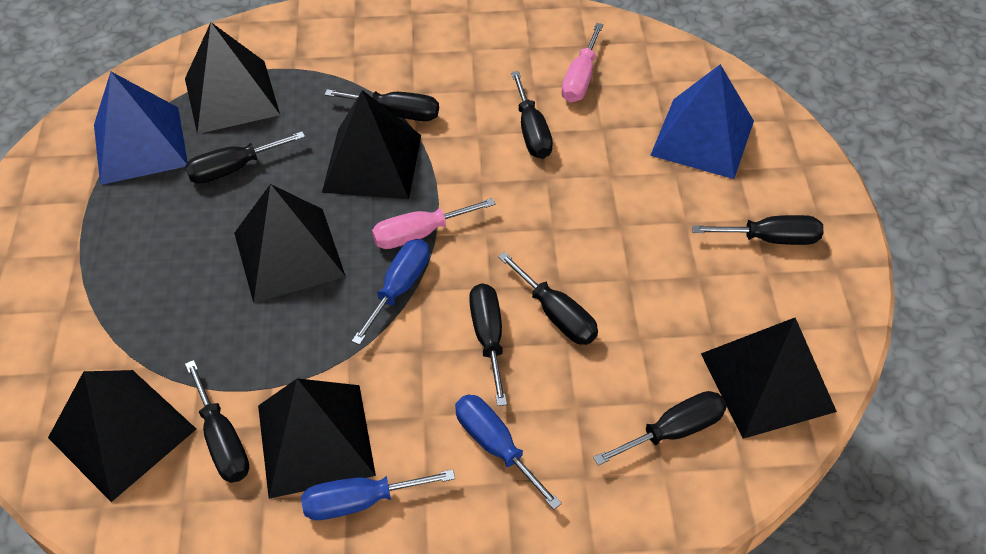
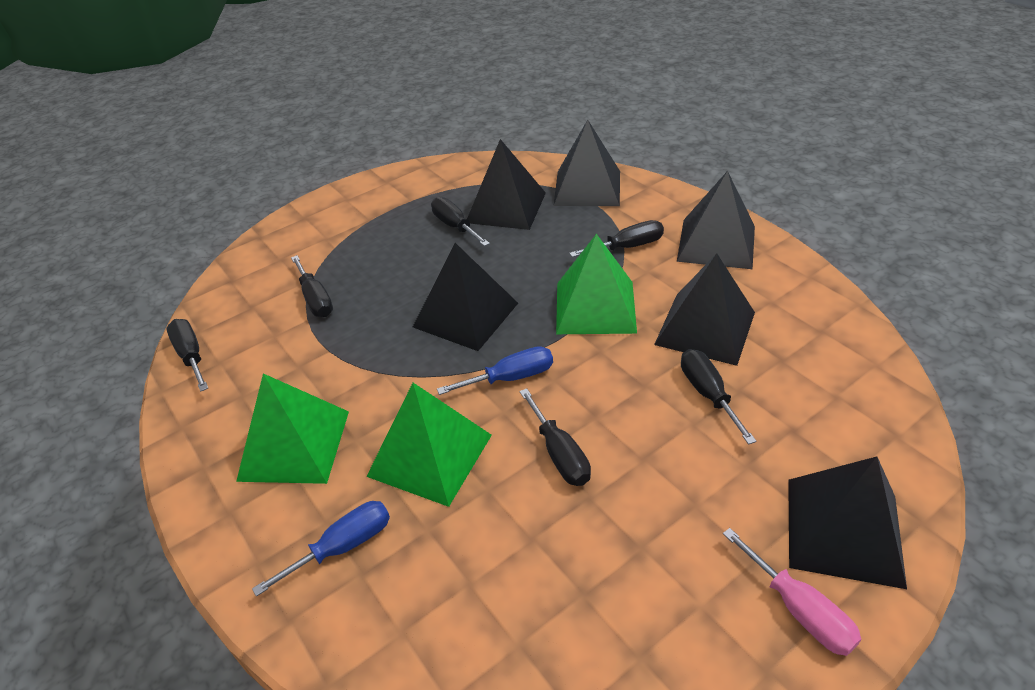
black screwdriver: 8 -> 6
blue pyramid: 2 -> 0
blue screwdriver: 3 -> 2
green pyramid: 0 -> 3
pink screwdriver: 2 -> 1

